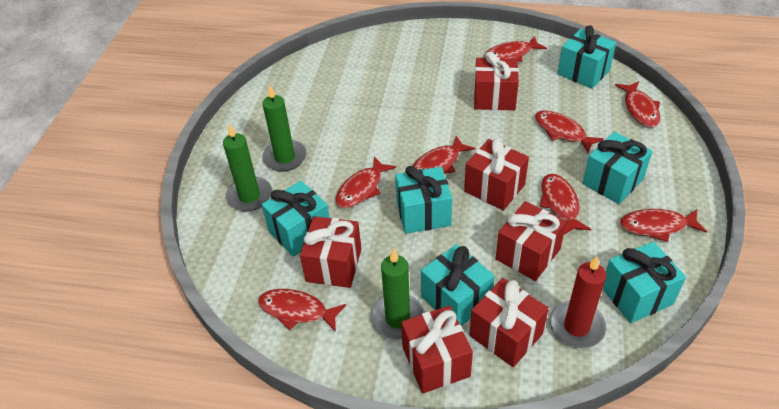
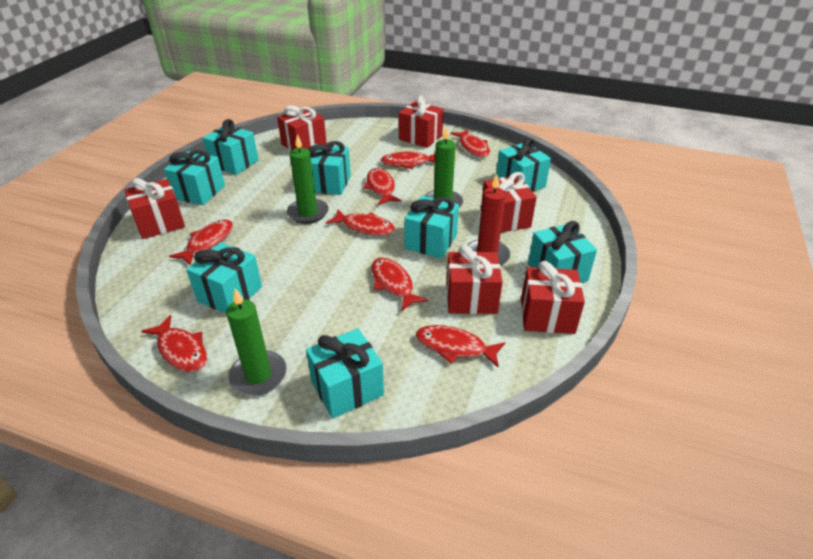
turquoise gift: 6 -> 8

